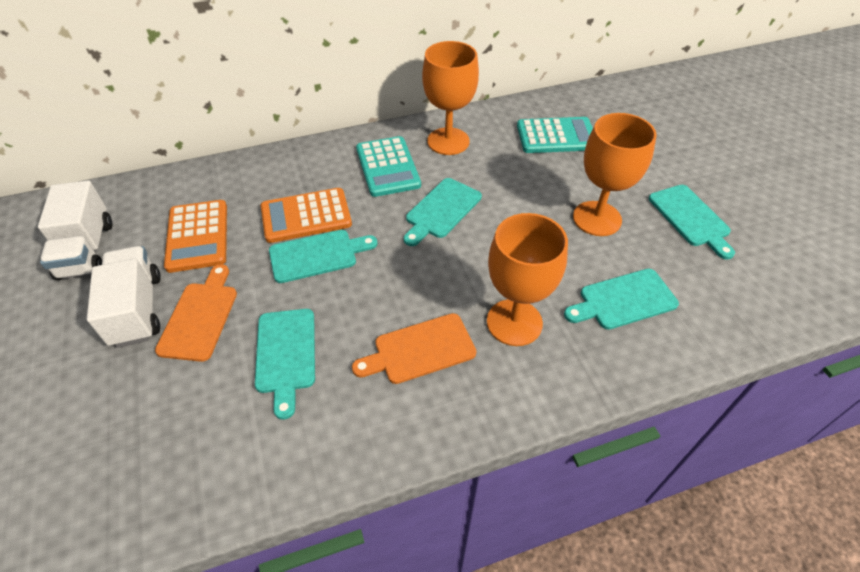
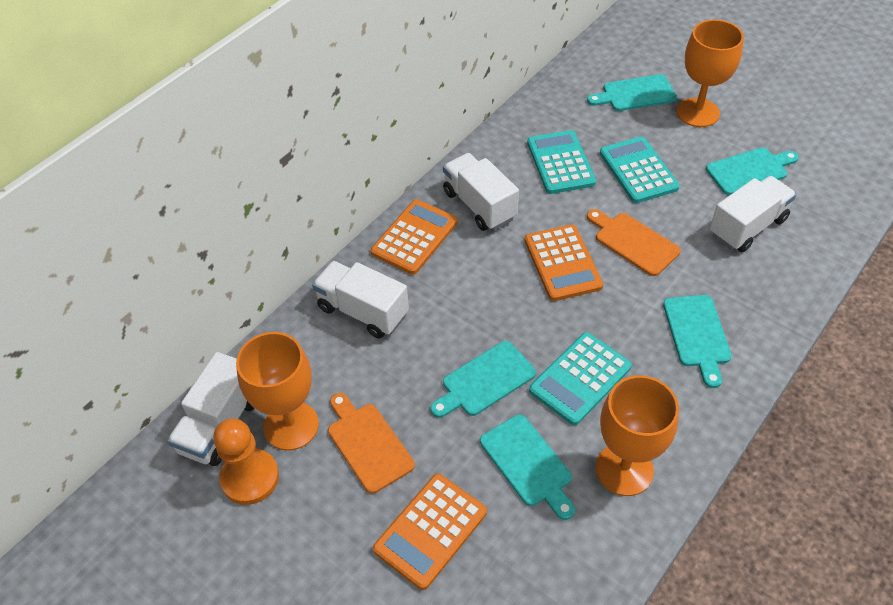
orange calculator: 2 -> 3
orange pawn: 0 -> 1
turquoise calculator: 2 -> 3
white truck: 2 -> 4

